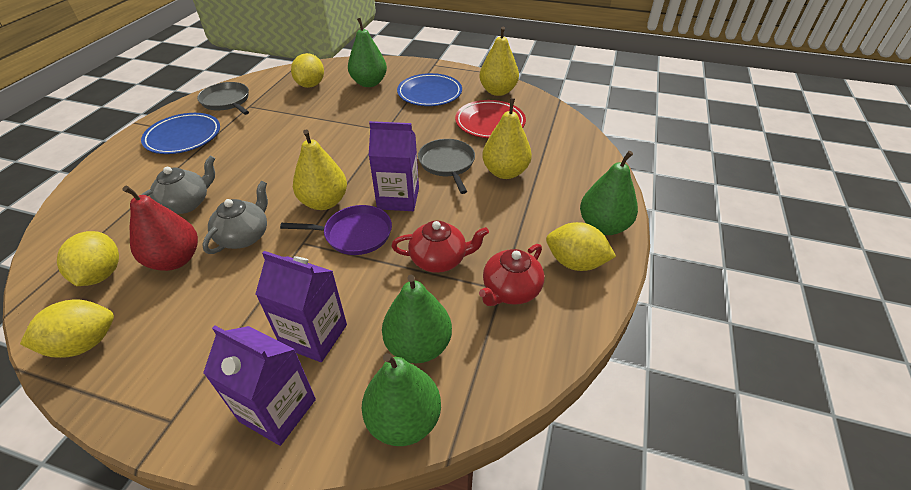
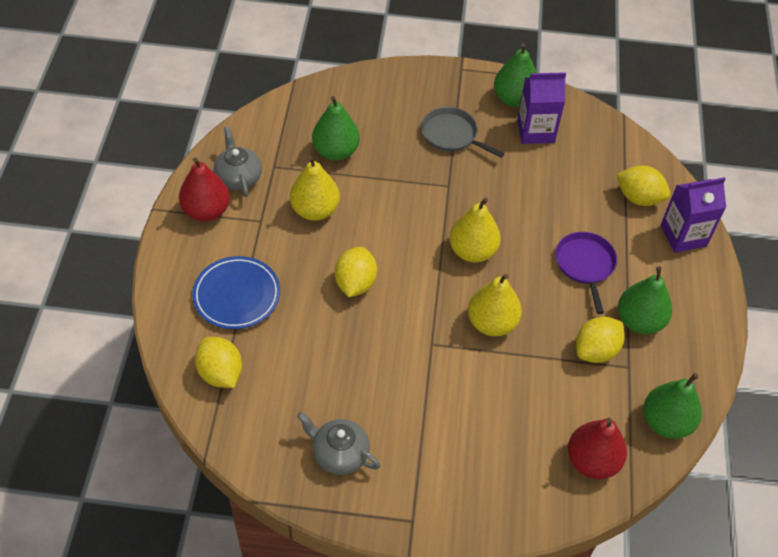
blue plate: 2 -> 1
grey pan: 2 -> 1
purple carton: 3 -> 2
red pear: 1 -> 2
red plate: 1 -> 0
red teapot: 2 -> 0

